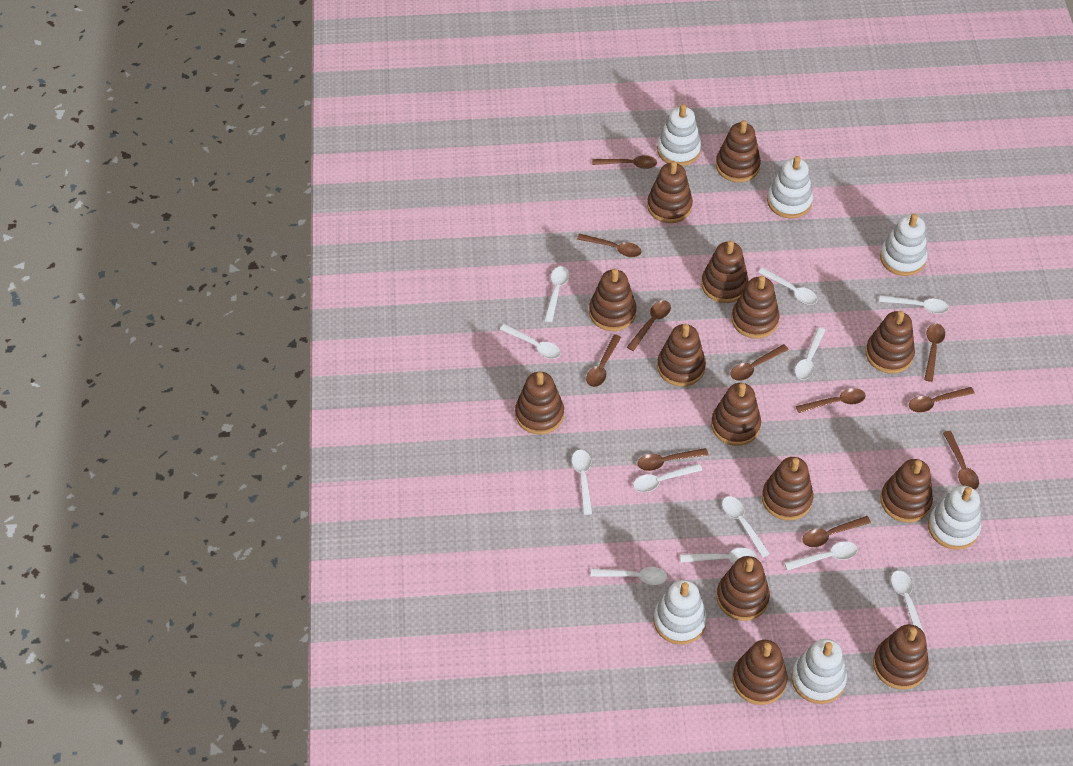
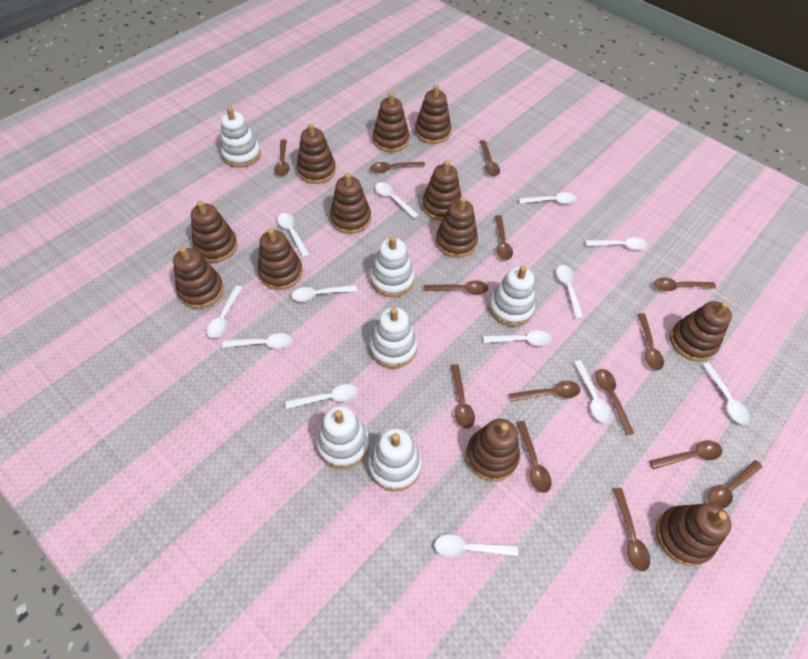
brown spoon: 11 -> 14
brown stacking toy: 14 -> 12
white spoon: 12 -> 13

